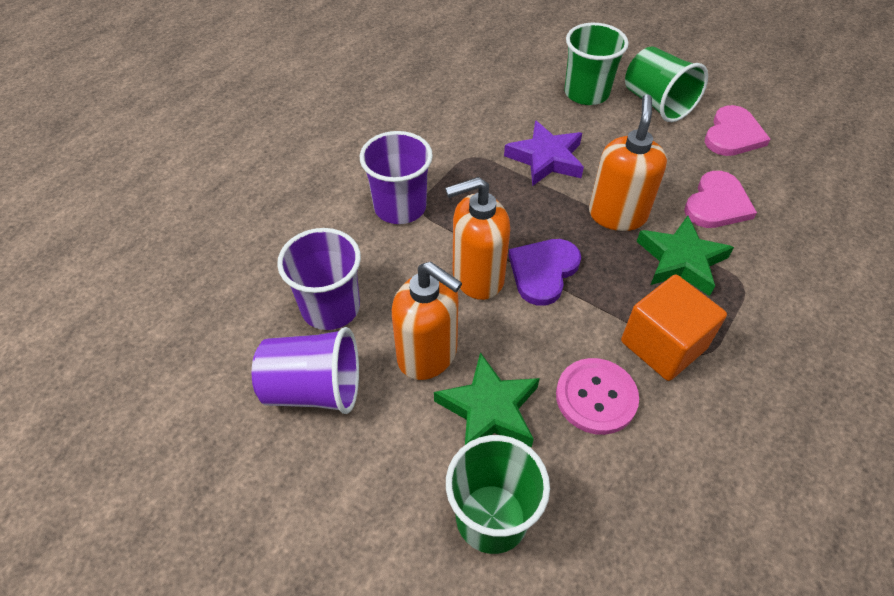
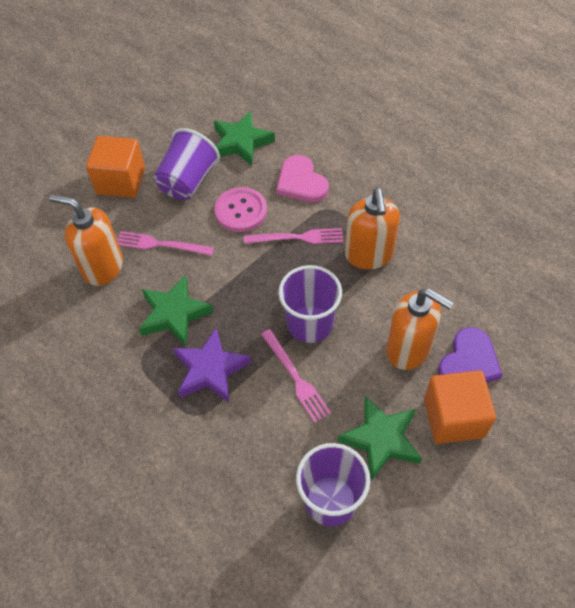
green cup: 3 -> 0
green star: 2 -> 3
orange cube: 1 -> 2
pink fork: 0 -> 3
pink heart: 2 -> 1

